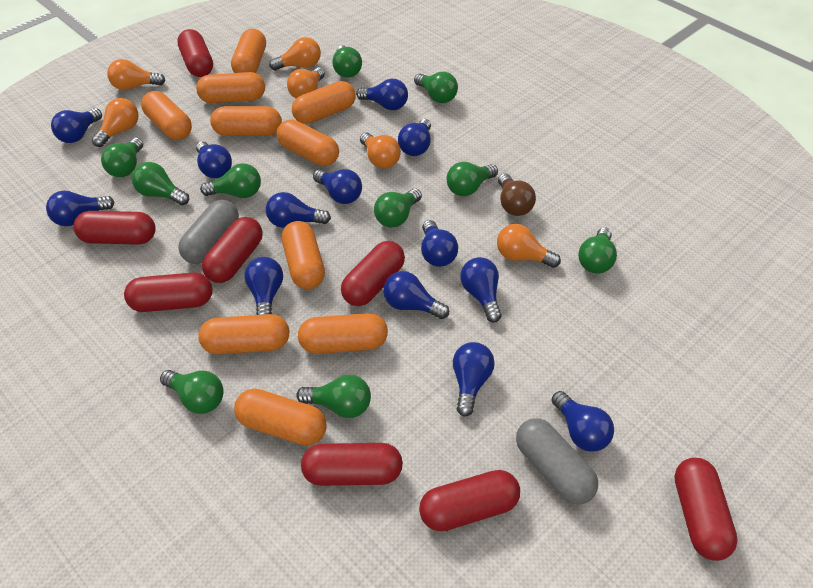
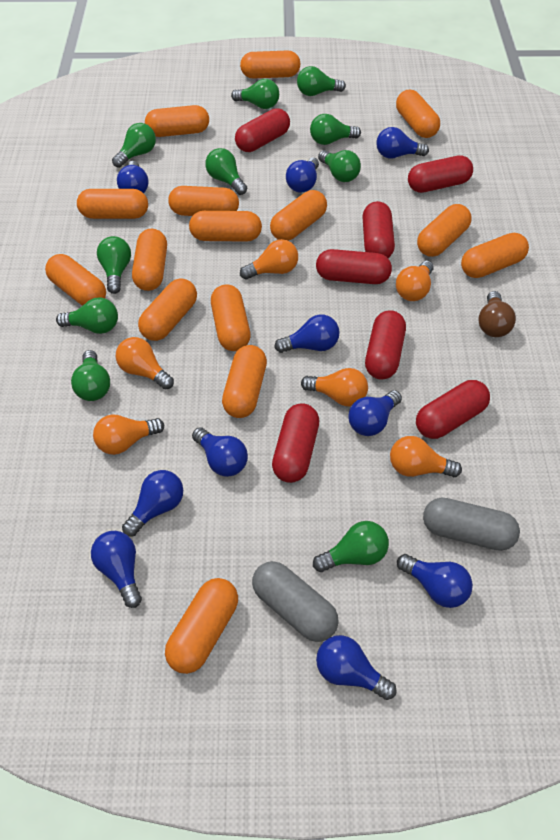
blue light bulb: 13 -> 10
orange capsule: 10 -> 15
red capsule: 8 -> 7

